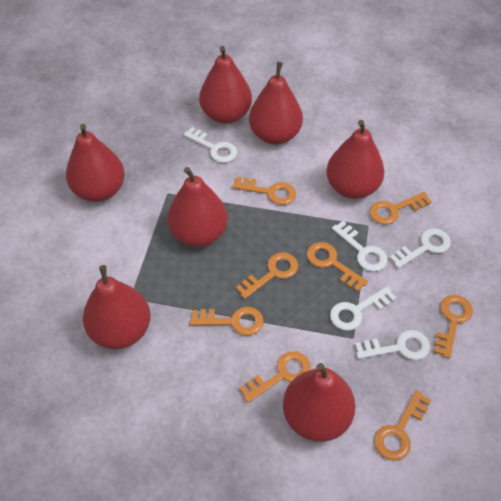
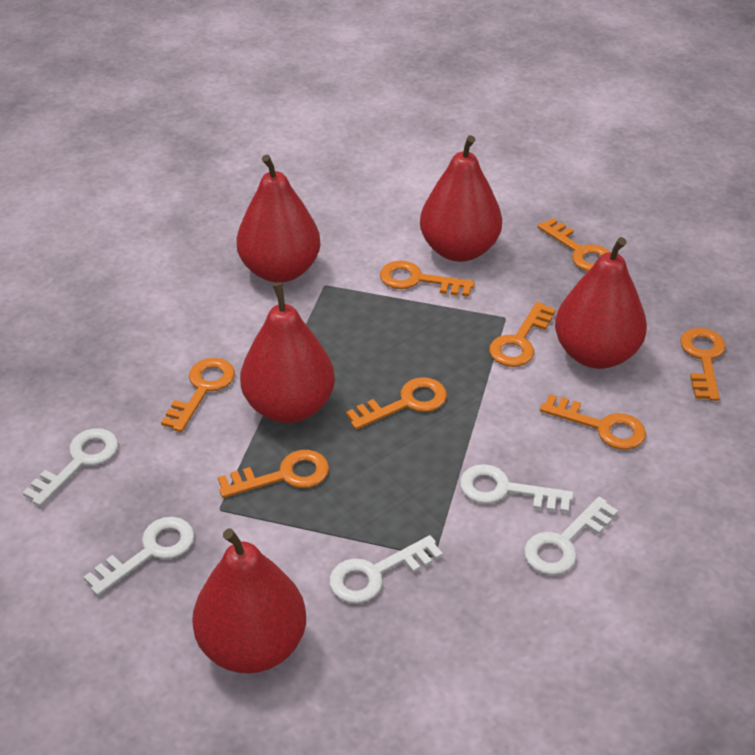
red pear: 7 -> 5

